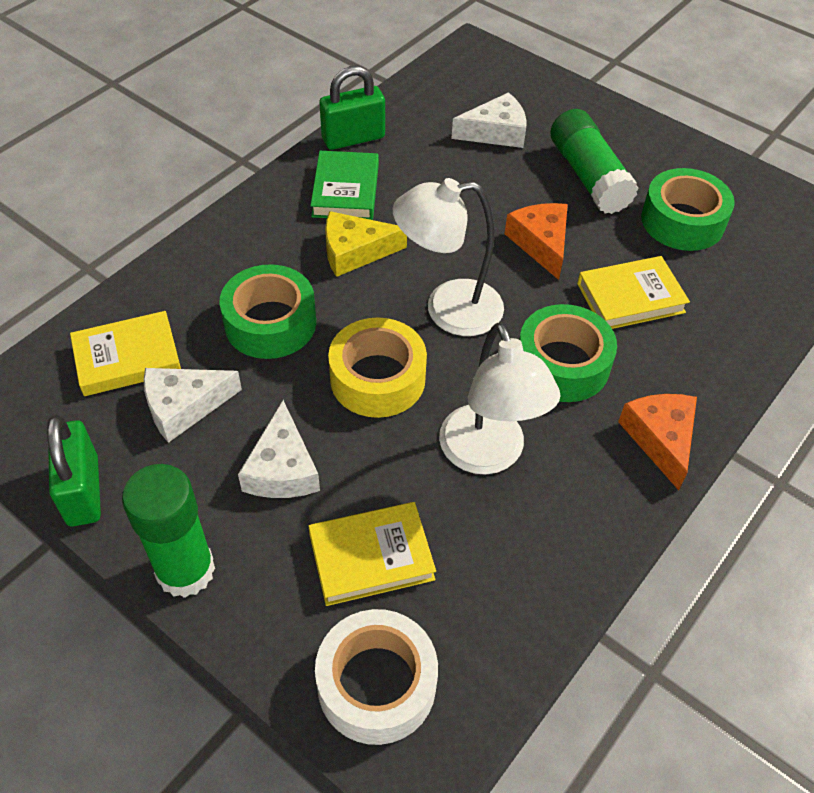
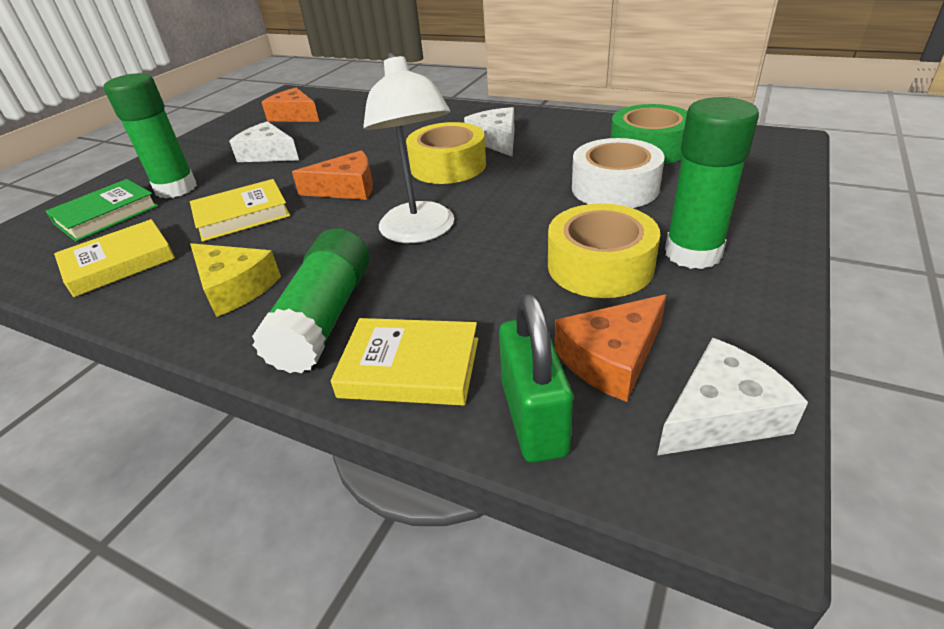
green glue stick: 2 -> 3
green padlock: 2 -> 1
green tape: 3 -> 1
orange cheese: 2 -> 3
white lamp: 2 -> 1
yellow tape: 1 -> 2

